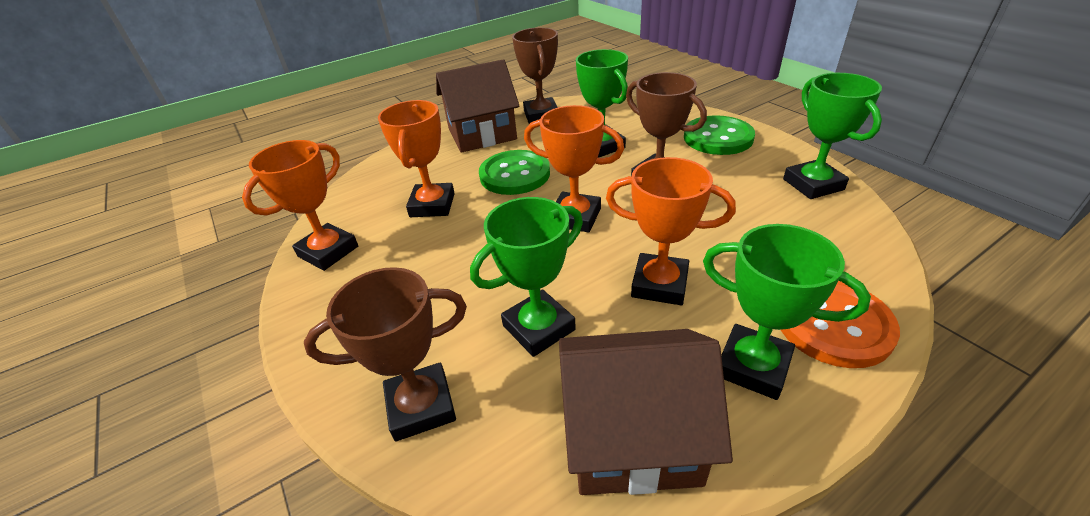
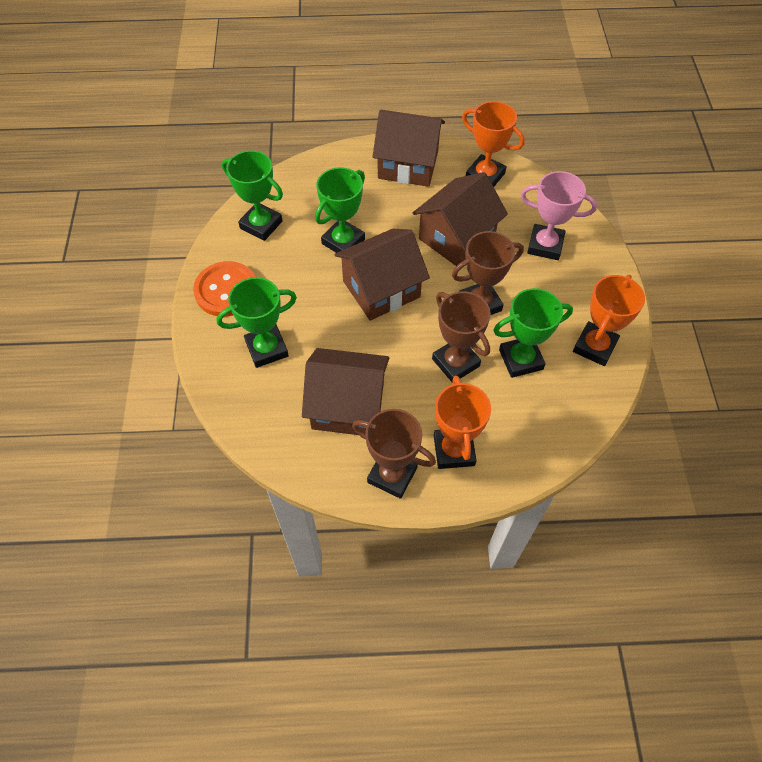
brown house: 2 -> 4
green button: 2 -> 0
orange trophy: 4 -> 3
pink trophy: 0 -> 1

